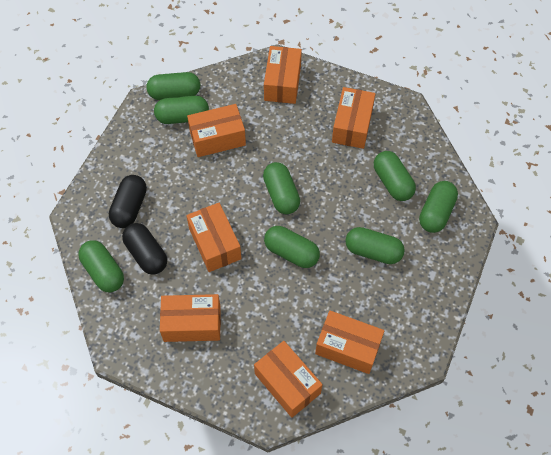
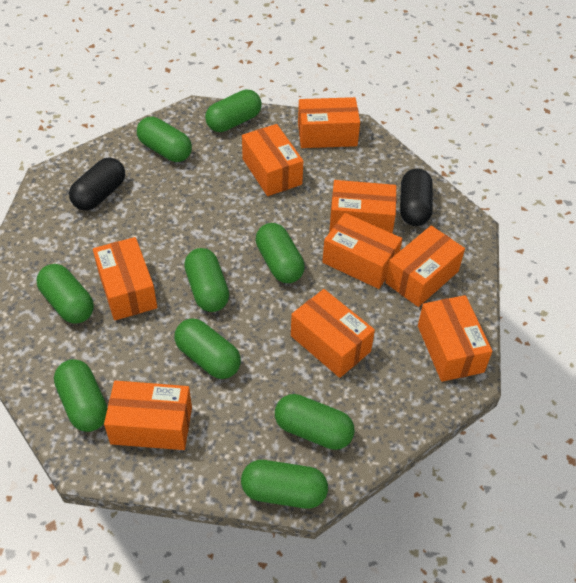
green capsule: 8 -> 9
orange box: 7 -> 9

